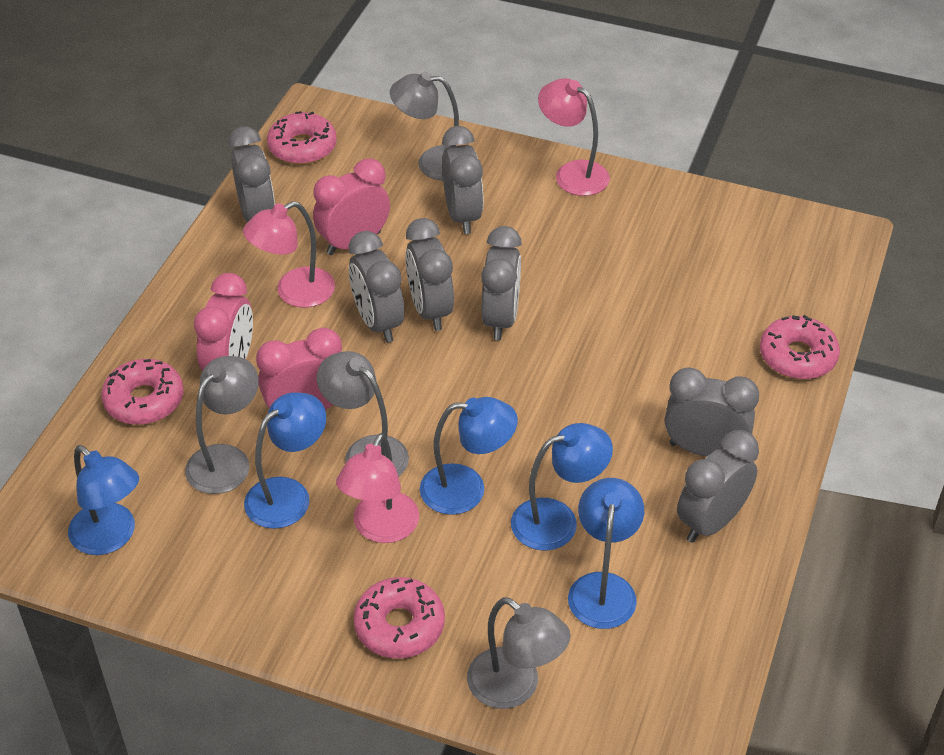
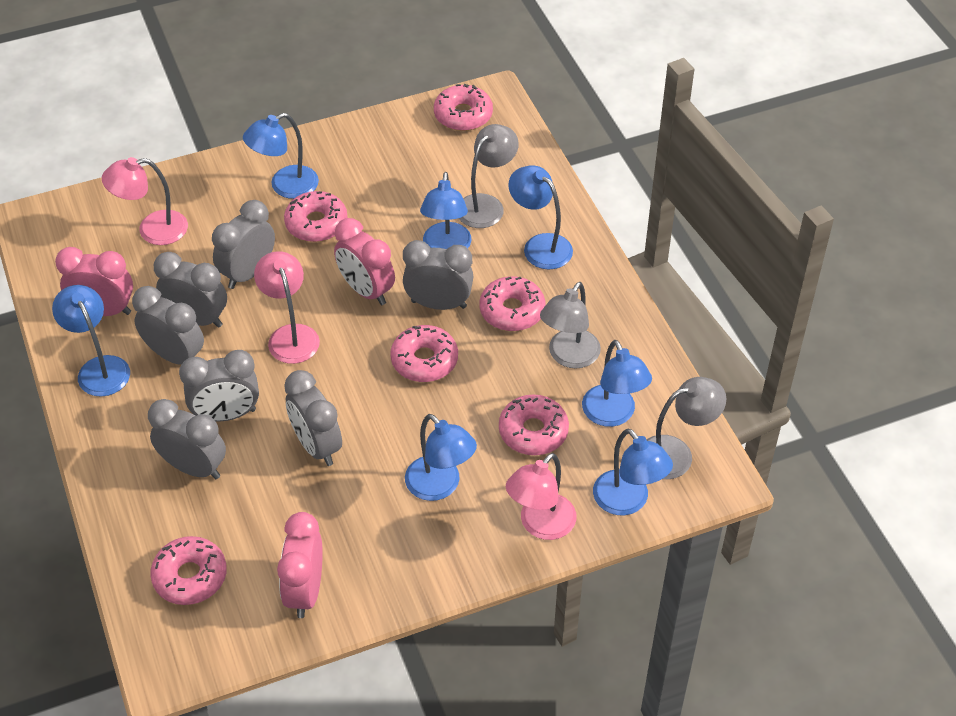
blue lamp: 5 -> 7
grey lamp: 4 -> 3
pink donut: 4 -> 6

